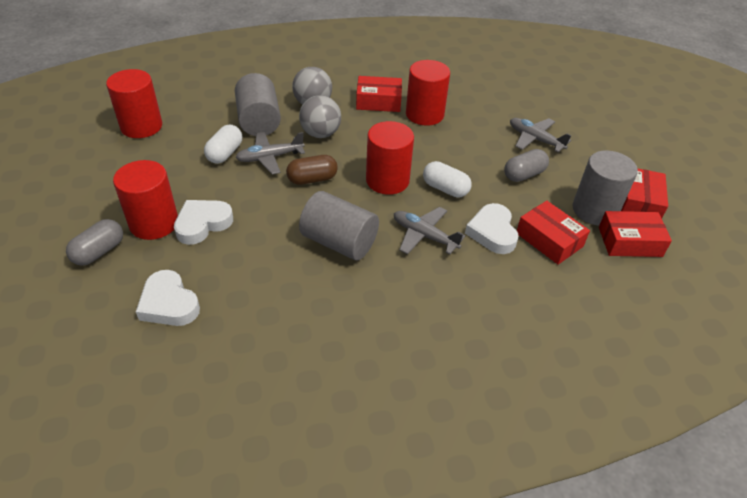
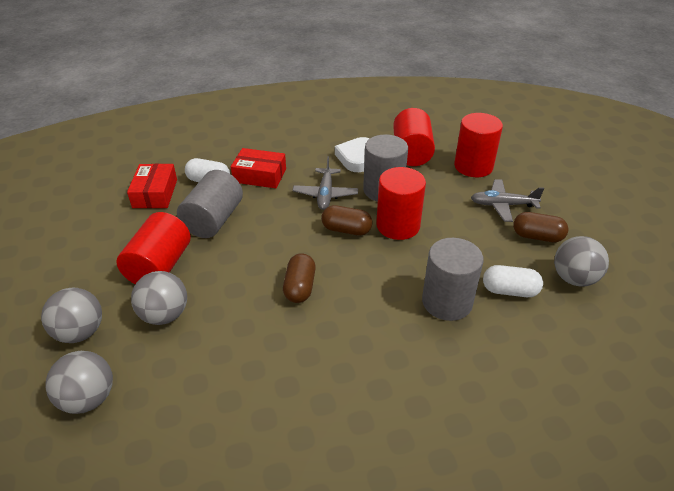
brown capsule: 1 -> 3
grey ball: 2 -> 4
grey capsule: 2 -> 0
grey plane: 3 -> 2
red box: 4 -> 2
white heart: 3 -> 1

